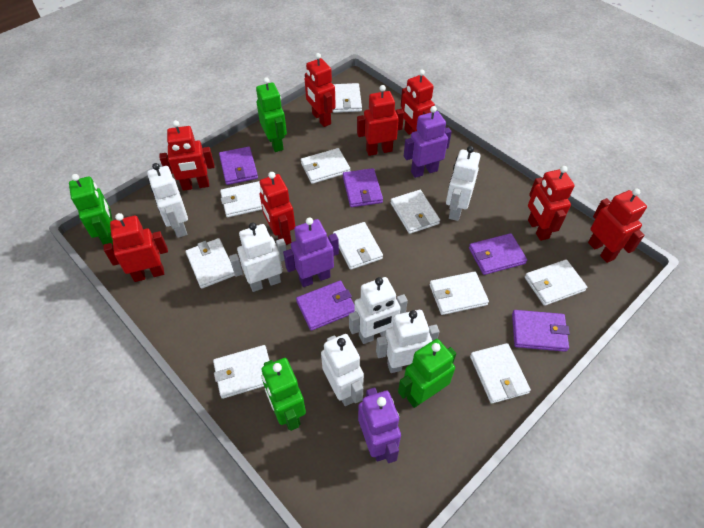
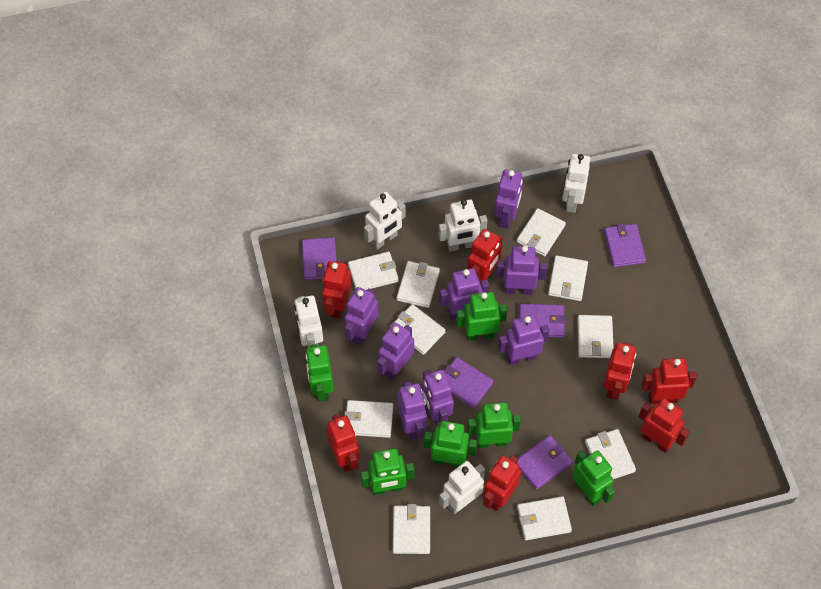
green robot: 4 -> 6
purple robot: 3 -> 8
red robot: 8 -> 7
white robot: 6 -> 5

